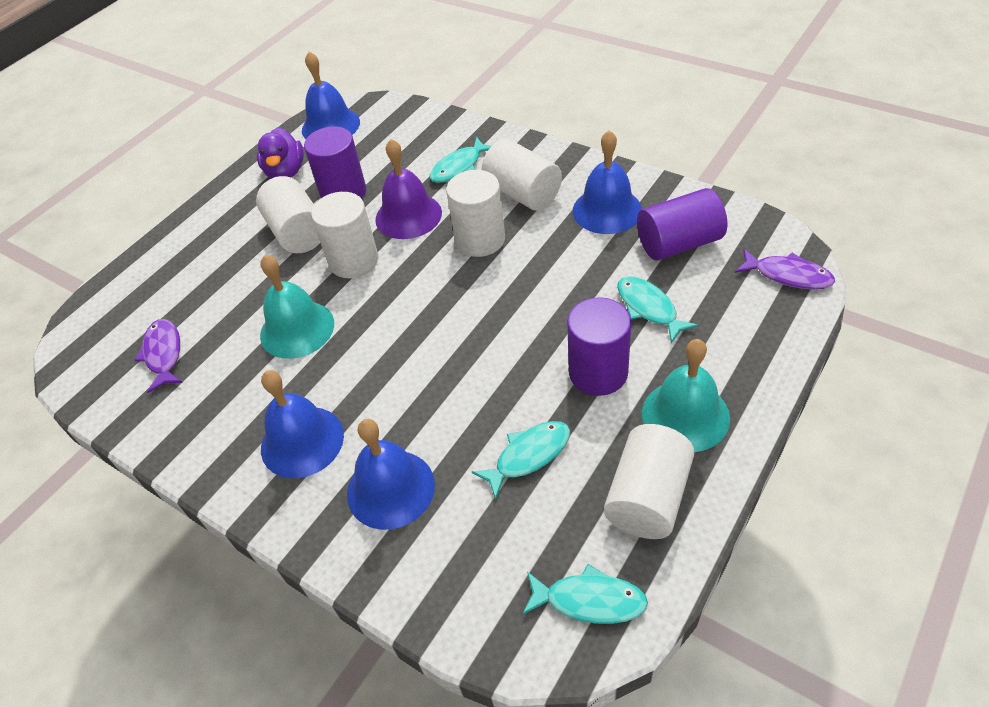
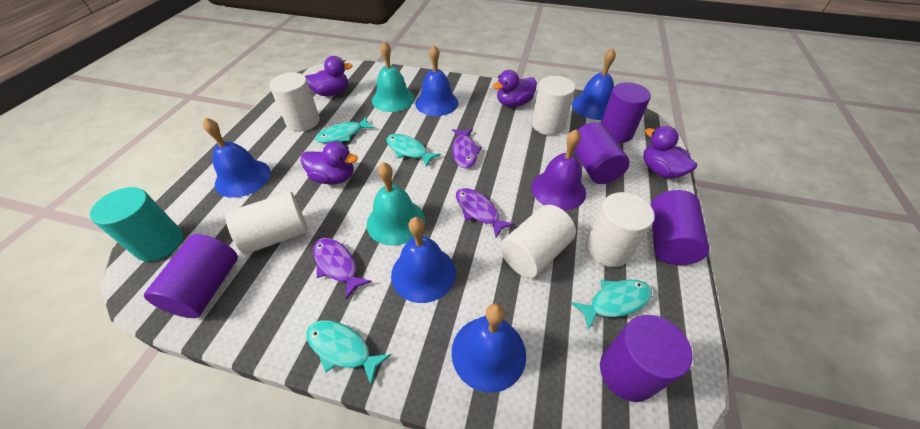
blue bell: 4 -> 5
purple cylinder: 3 -> 5
purple duck: 1 -> 4
purple fish: 2 -> 3
turquoise cylinder: 0 -> 1

